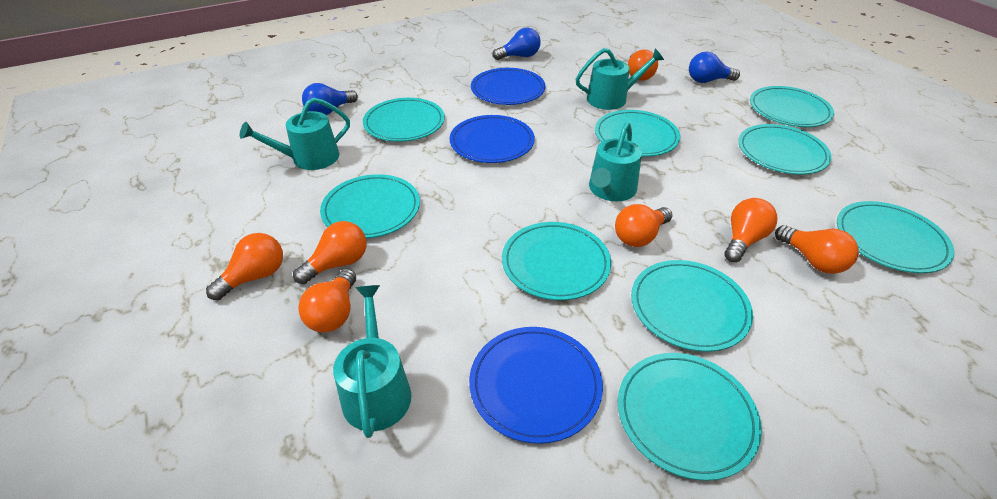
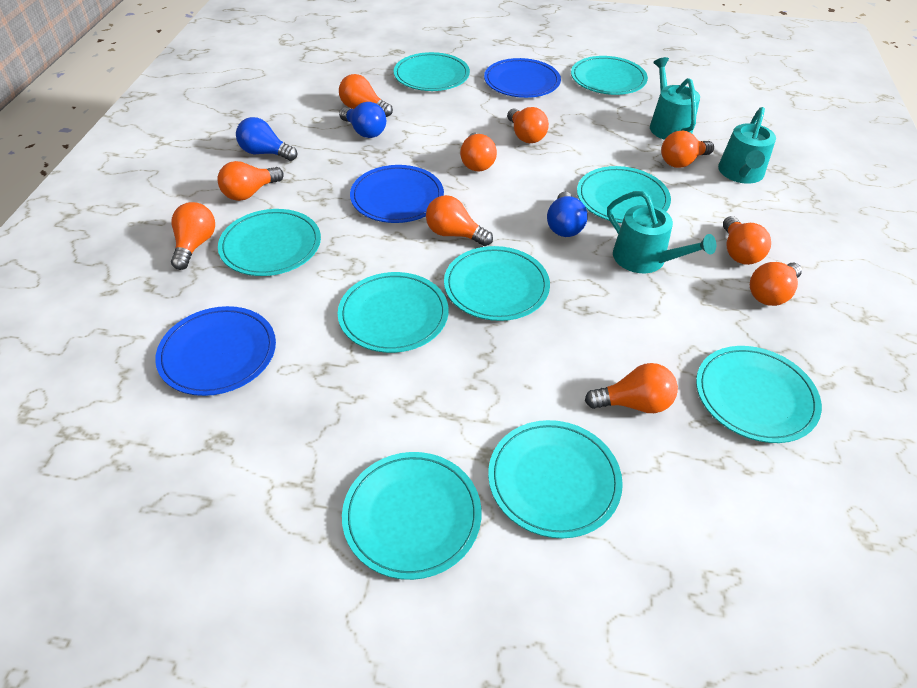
orange light bulb: 7 -> 10
turquoise watering can: 4 -> 3

